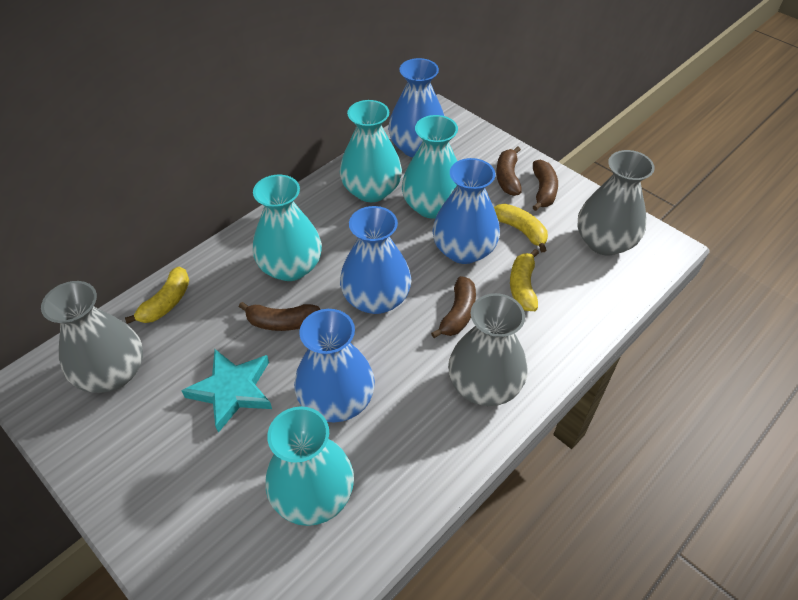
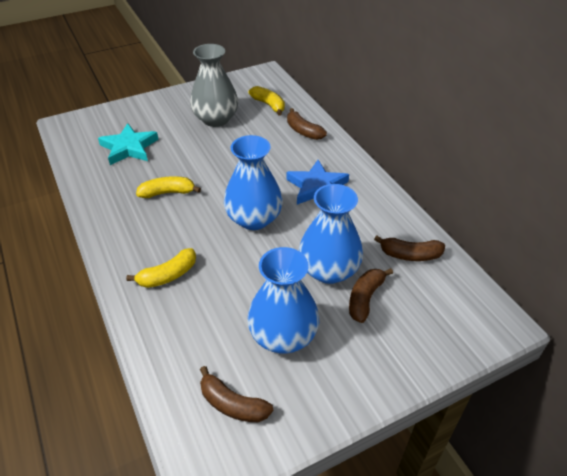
blue star: 0 -> 1
blue vase: 4 -> 3
grey vase: 3 -> 1
turquoise vase: 4 -> 0

